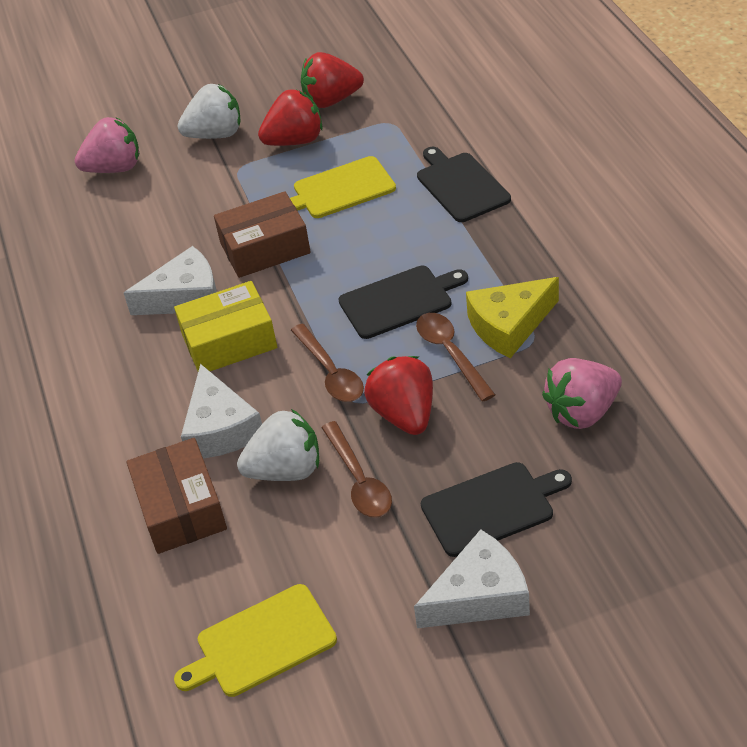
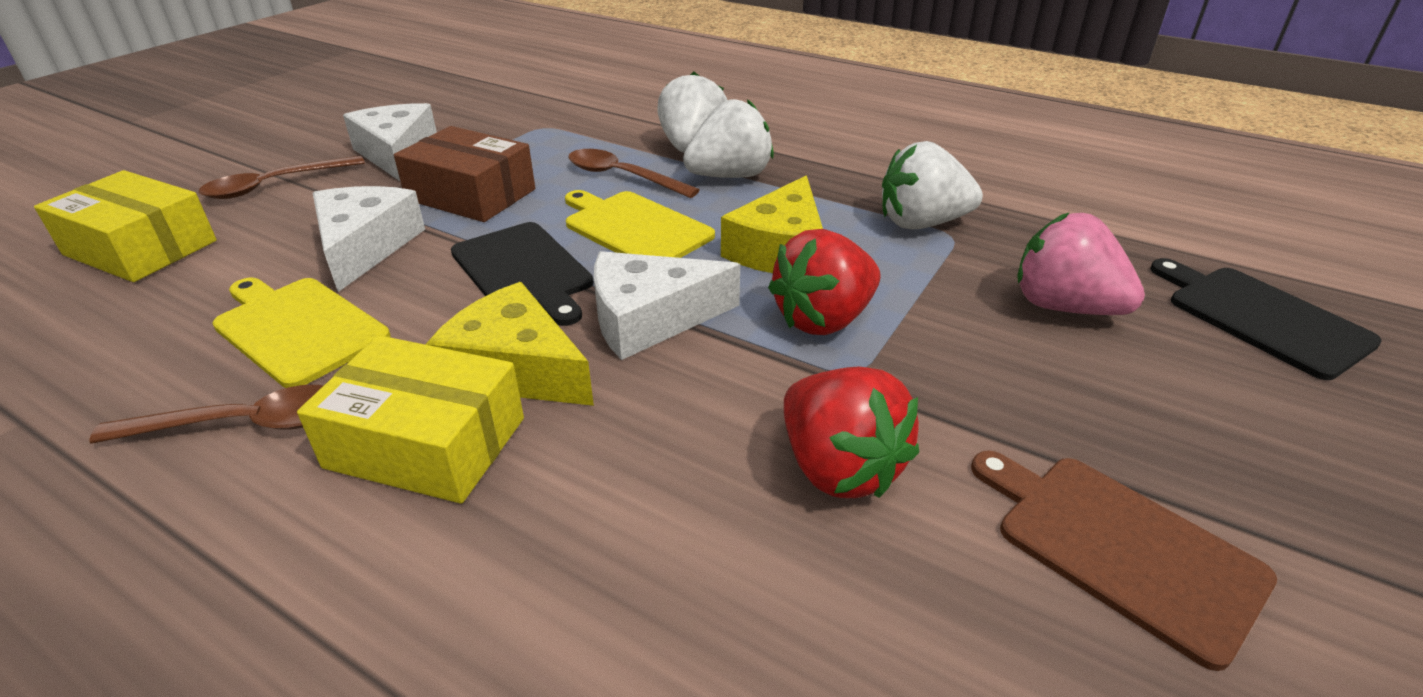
black cutting board: 3 -> 2
brown box: 2 -> 1
brown cutting board: 0 -> 1
pink strawberry: 2 -> 1
red strawberry: 3 -> 2
white strawberry: 2 -> 3
yellow box: 1 -> 2
yellow cheese: 1 -> 2

